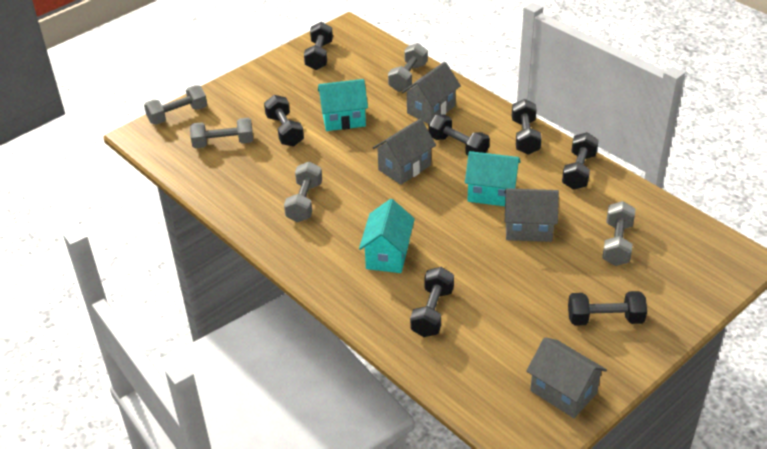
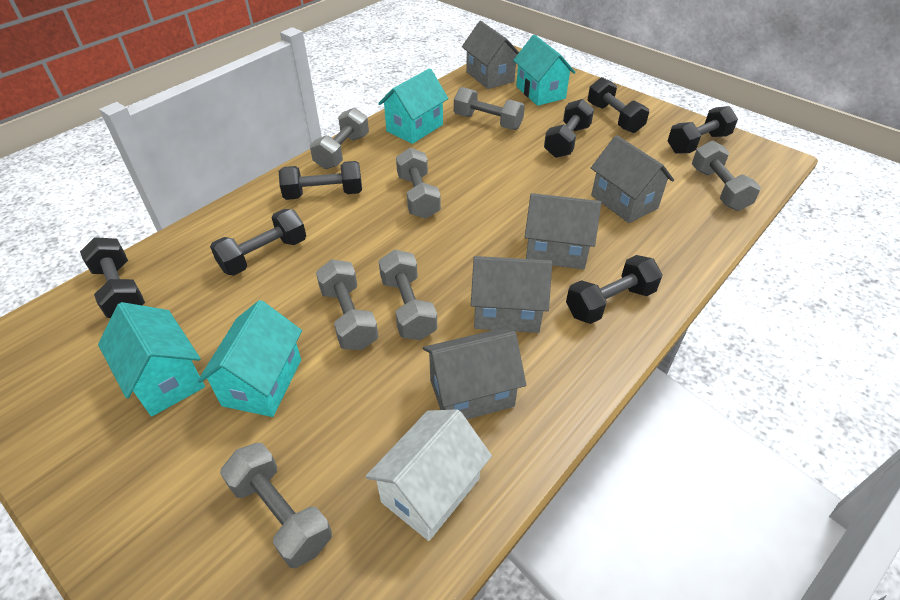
grey dumbbell: 5 -> 7
grey house: 4 -> 5
turquoise house: 3 -> 4
white house: 0 -> 1

